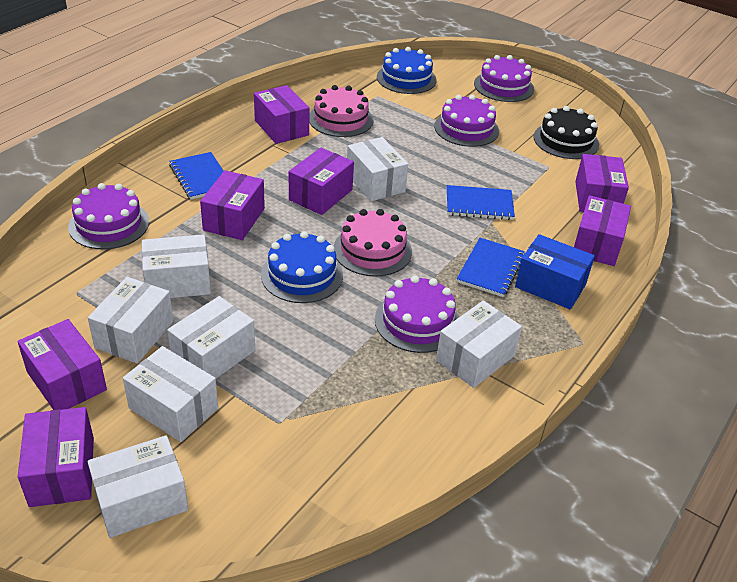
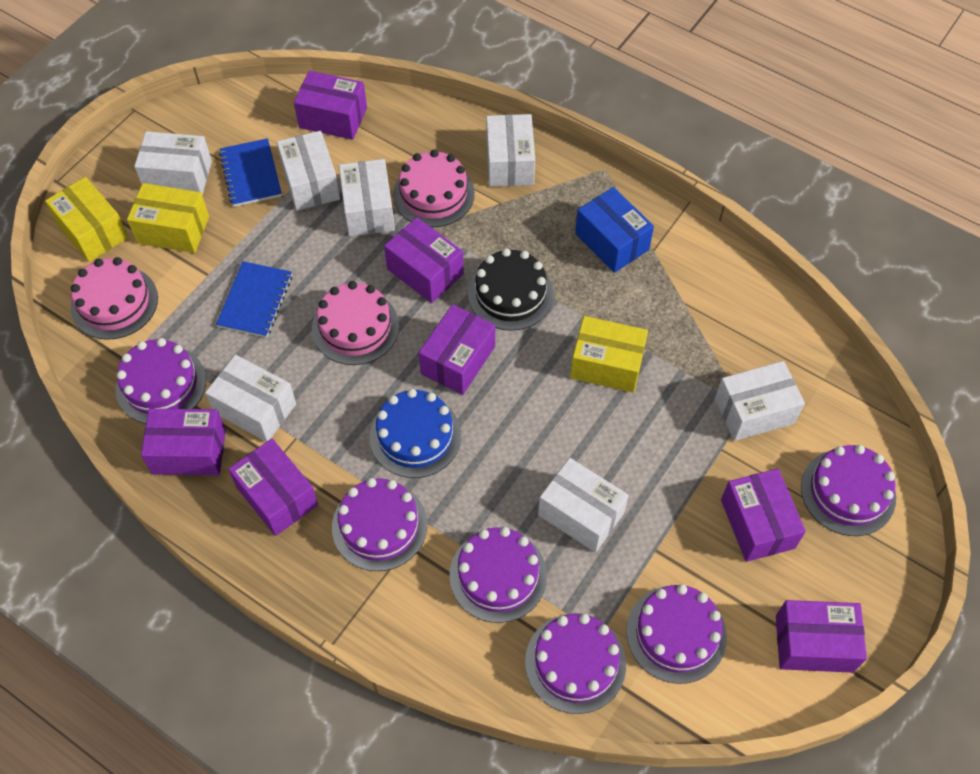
blue cake: 2 -> 1
blue notebook: 3 -> 2
pink cake: 2 -> 3
purple cake: 4 -> 6
yellow box: 0 -> 3

